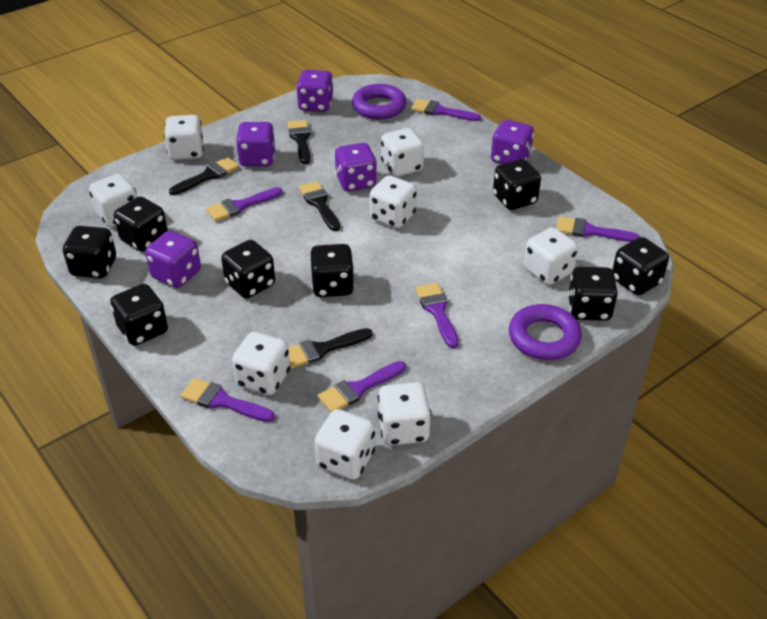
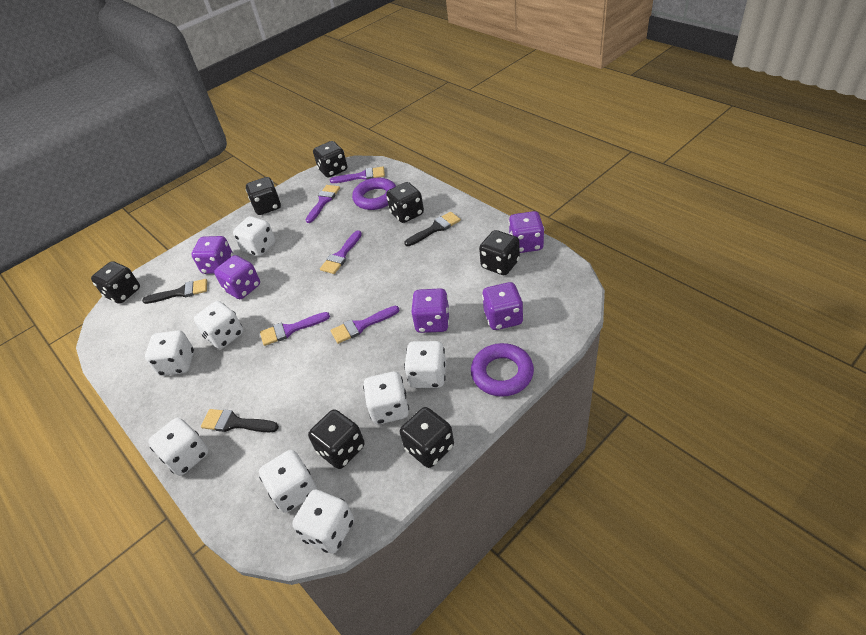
black brush: 4 -> 3
black dice: 8 -> 7
purple brush: 6 -> 5

